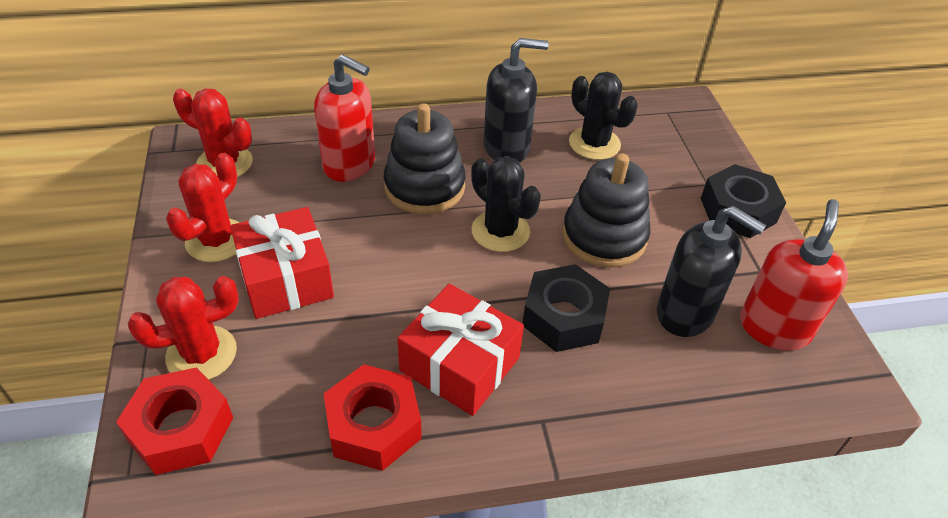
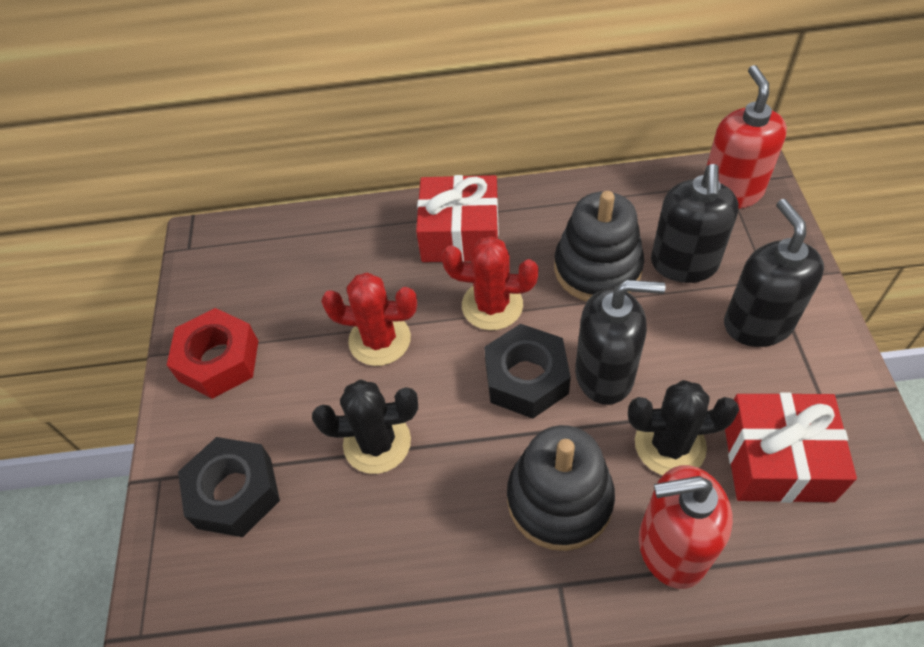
black soap dispenser: 2 -> 3
red cactus: 3 -> 2
red nut: 2 -> 1

